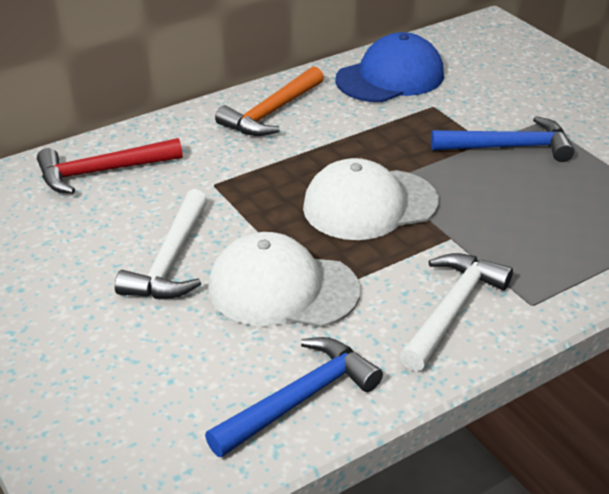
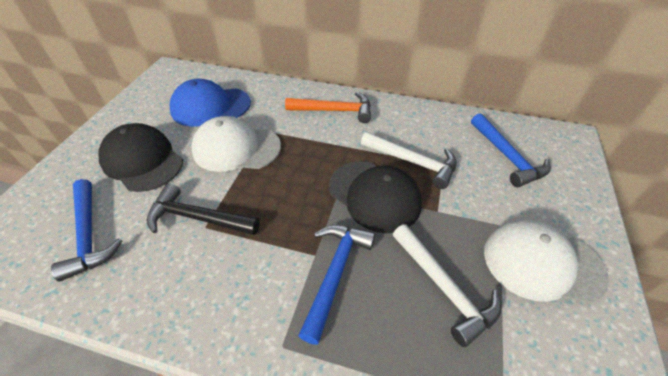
black cap: 0 -> 2
black hammer: 0 -> 1
blue hammer: 2 -> 3
red hammer: 1 -> 0

